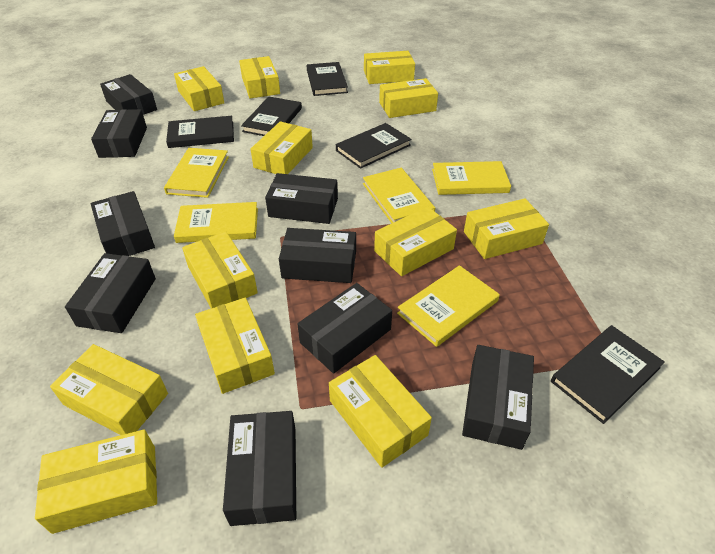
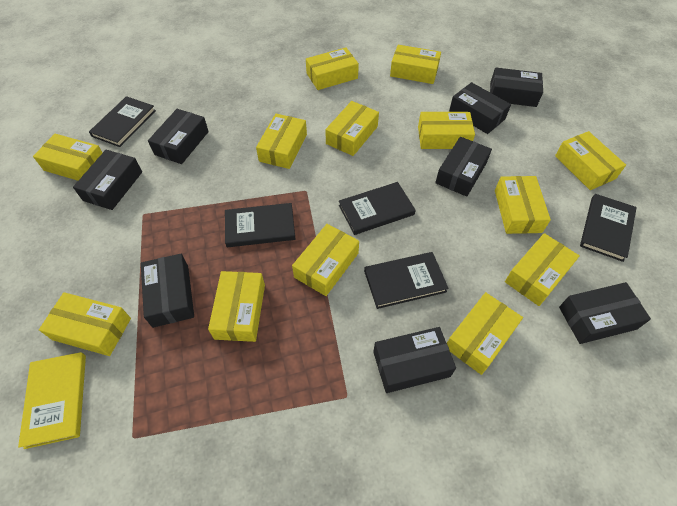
black box: 9 -> 8
yellow book: 5 -> 1
yellow box: 12 -> 13

